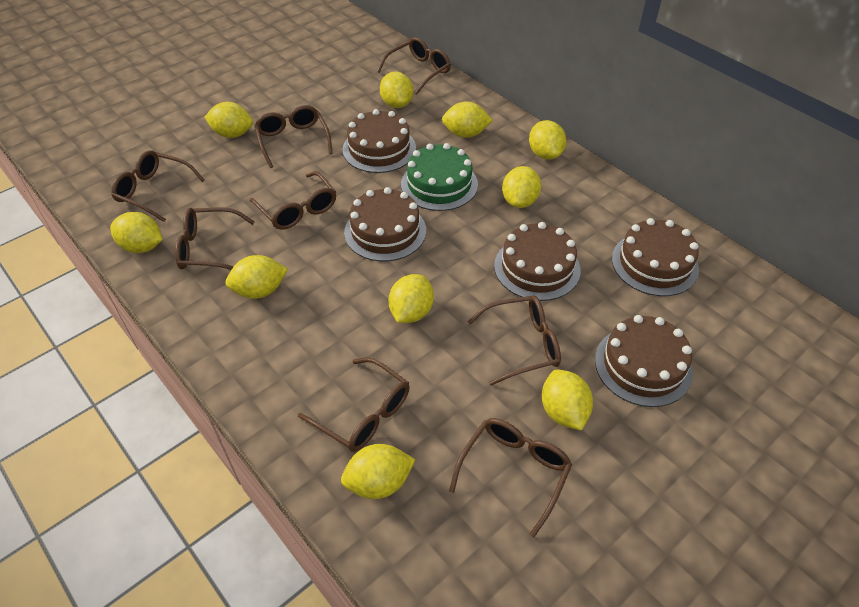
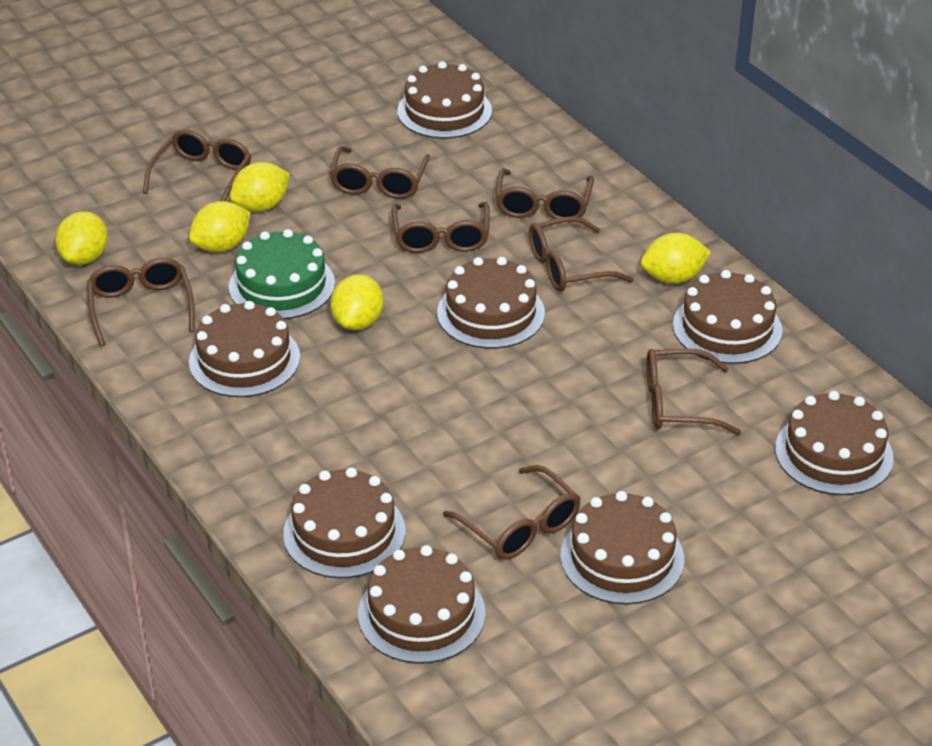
brown cake: 5 -> 8
yellow lemon: 10 -> 5

